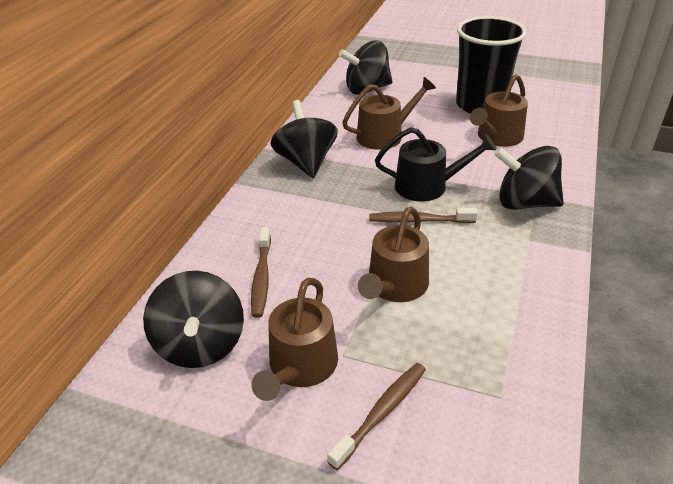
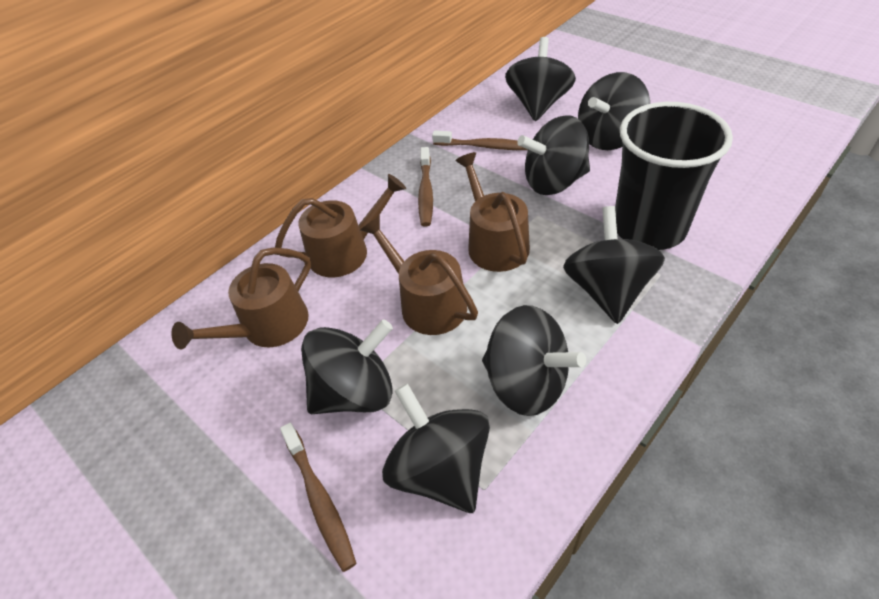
black spinning top: 4 -> 7
black watering can: 1 -> 0

